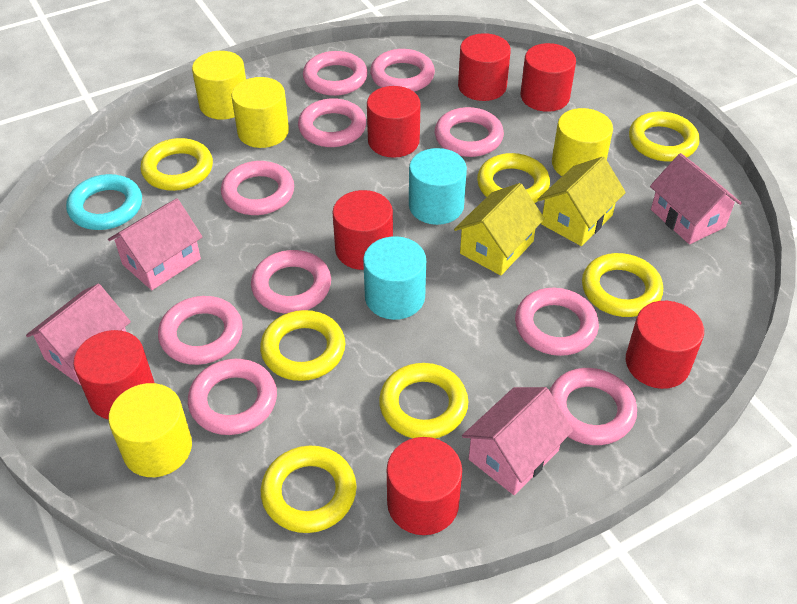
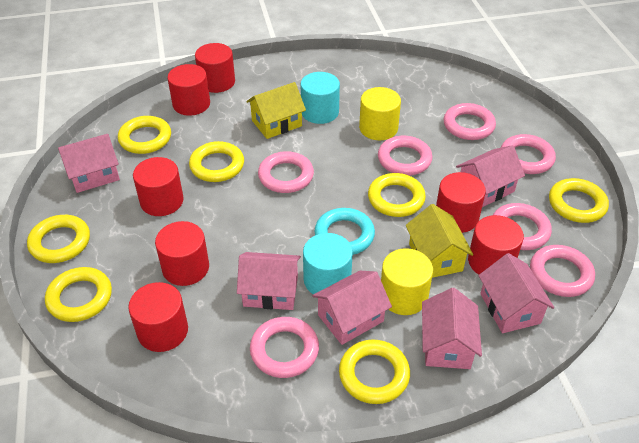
pink house: 4 -> 6
pink ring: 10 -> 7
yellow cylinder: 4 -> 2

